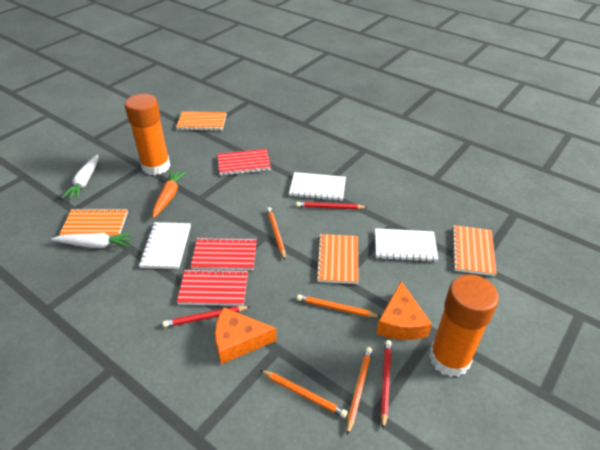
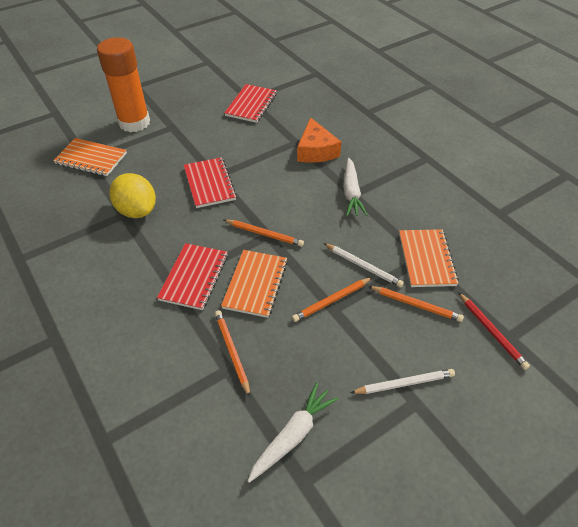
orange carrot: 1 -> 0
orange cheese: 2 -> 1
orange glue stick: 2 -> 1
orange notebook: 4 -> 3
red pencil: 3 -> 1
white notebook: 3 -> 0
white pencil: 0 -> 2
yellow lemon: 0 -> 1

